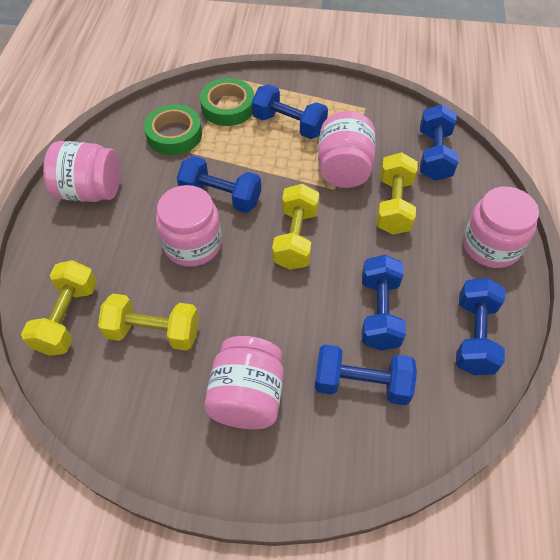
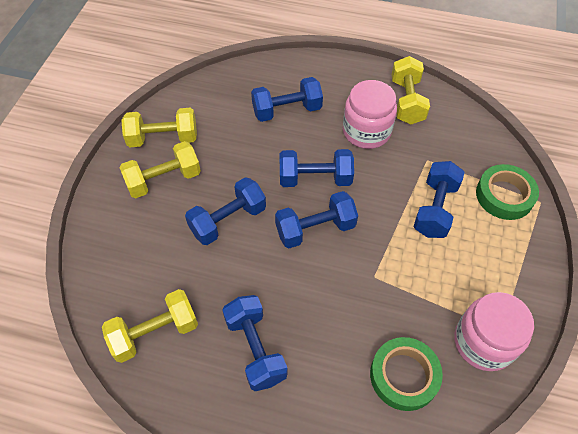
pink jar: 5 -> 2

